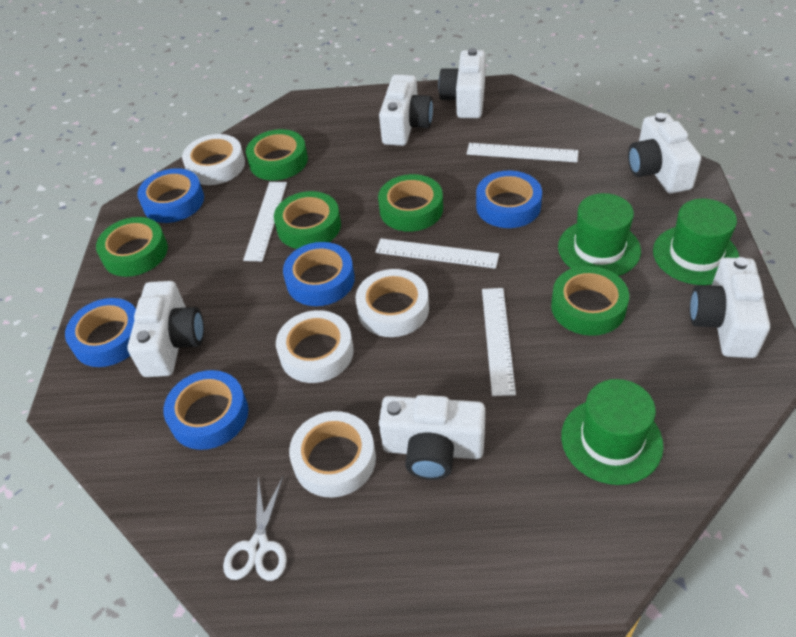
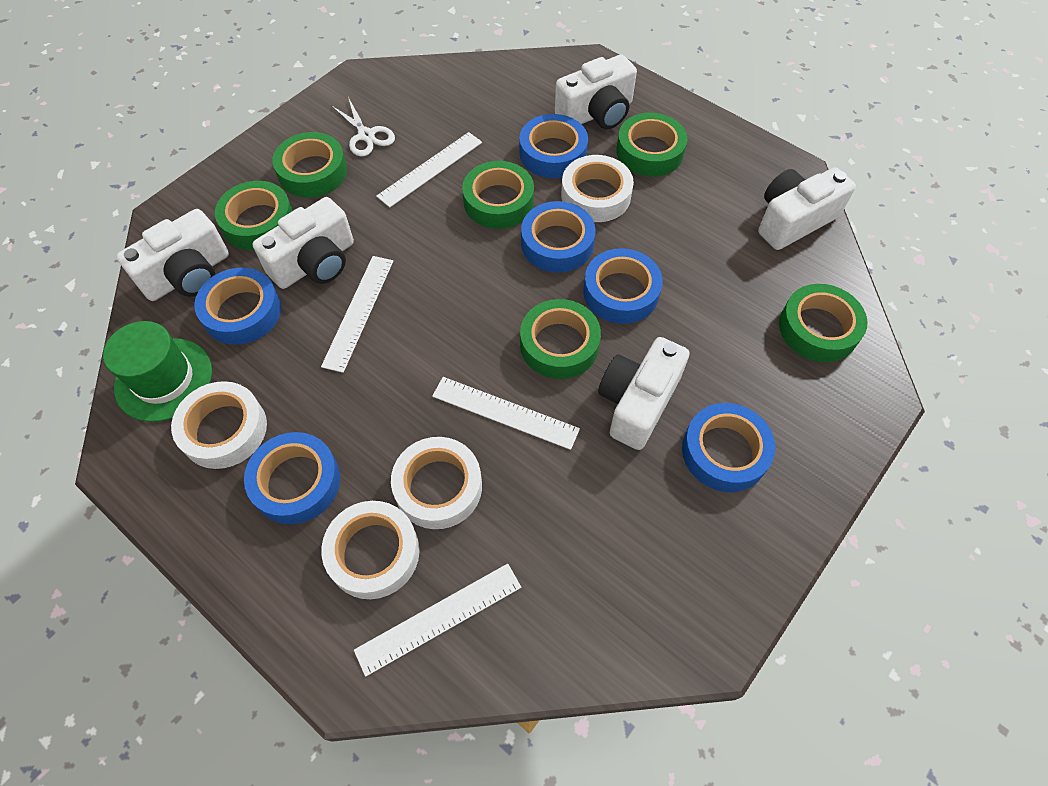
blue tape: 5 -> 6
green hat: 3 -> 1
green tape: 5 -> 6
white camera: 6 -> 5

